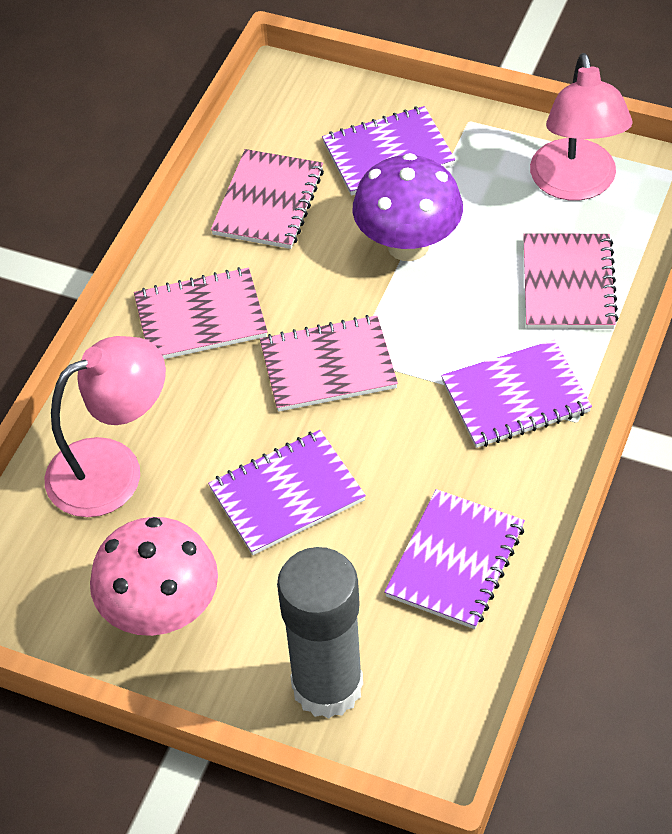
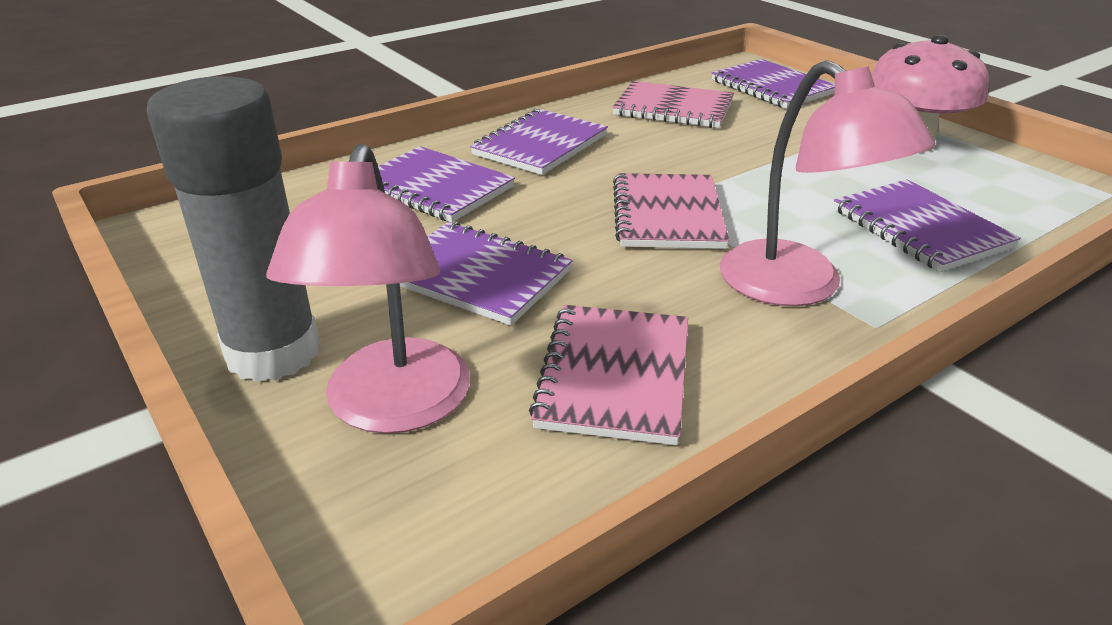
pink notebook: 4 -> 3
purple mushroom: 1 -> 0
purple notebook: 4 -> 5

